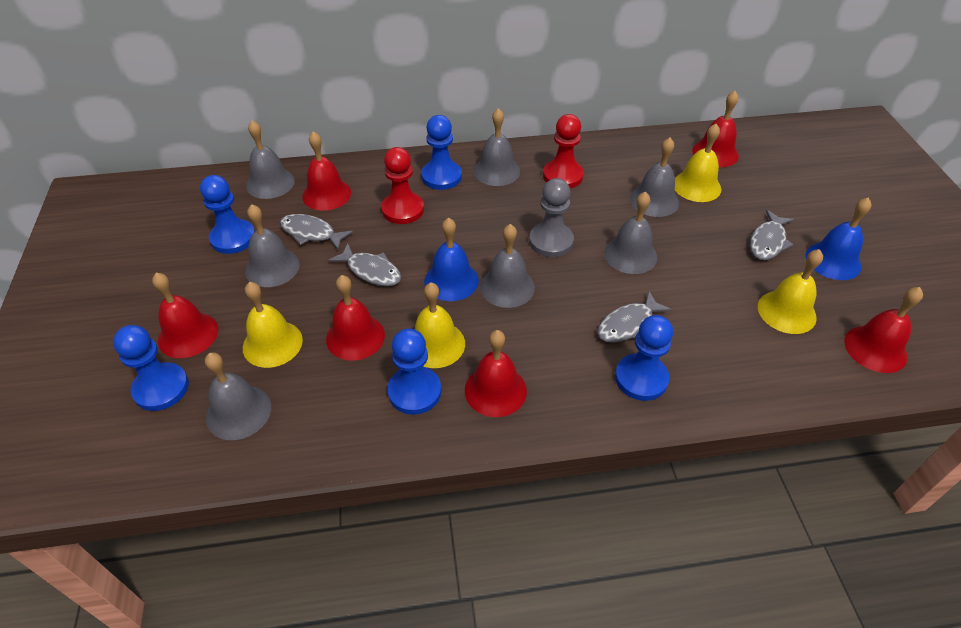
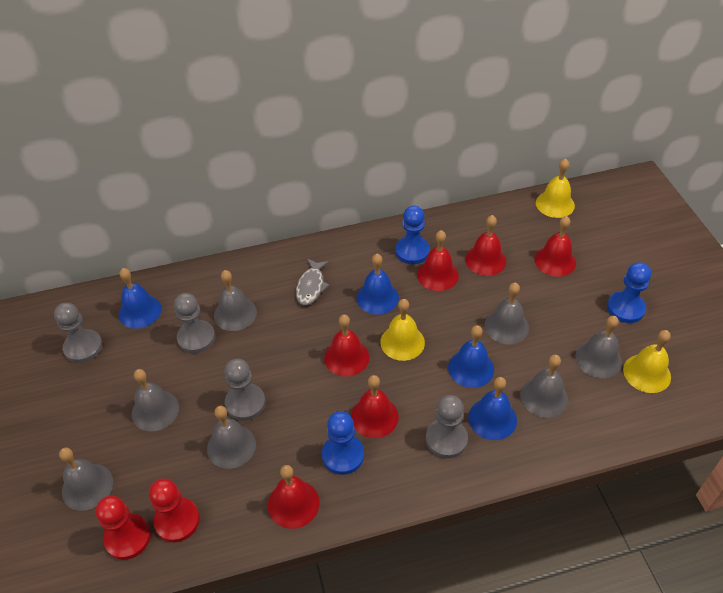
blue bell: 2 -> 4
blue pawn: 5 -> 3
grey fish: 4 -> 1
grey pawn: 1 -> 4
yellow bell: 4 -> 3

